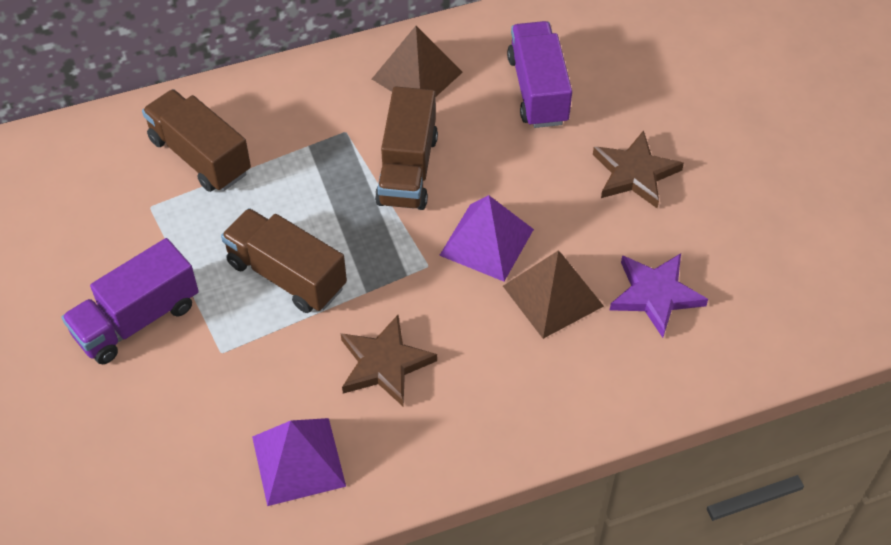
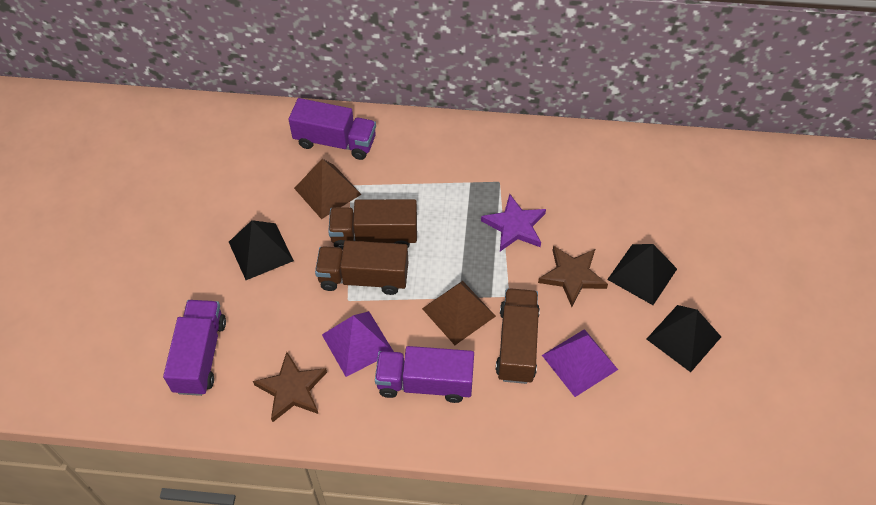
black pyramid: 0 -> 3
purple truck: 2 -> 3

